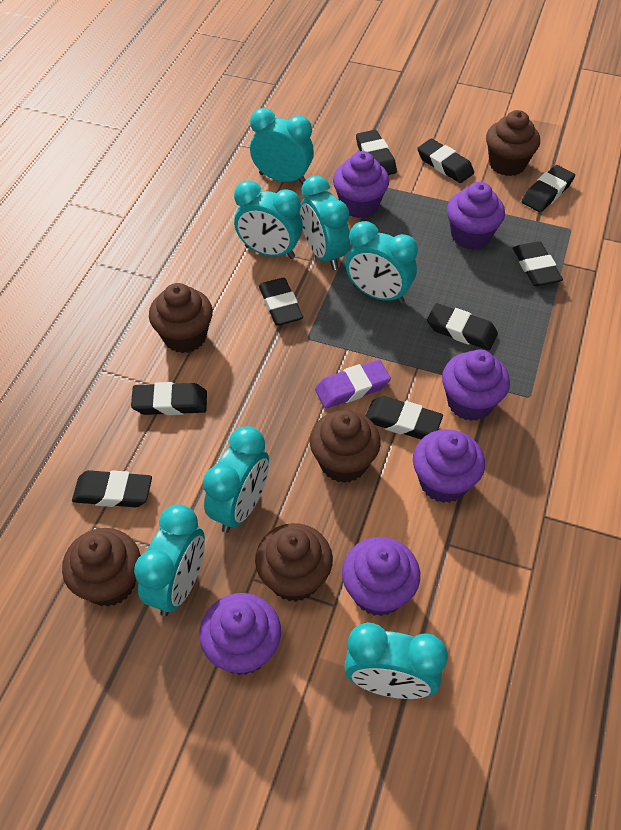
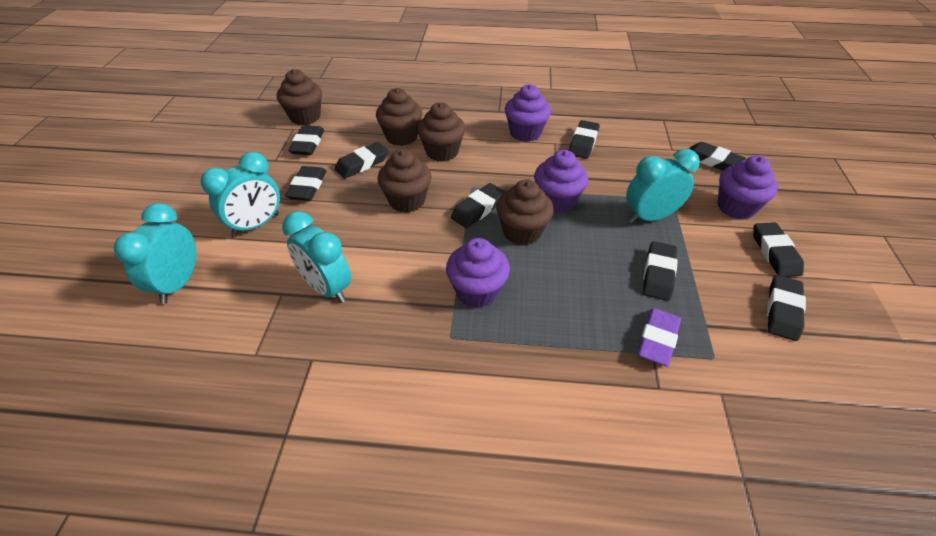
purple cupcake: 6 -> 4
turquoise clock: 7 -> 4

